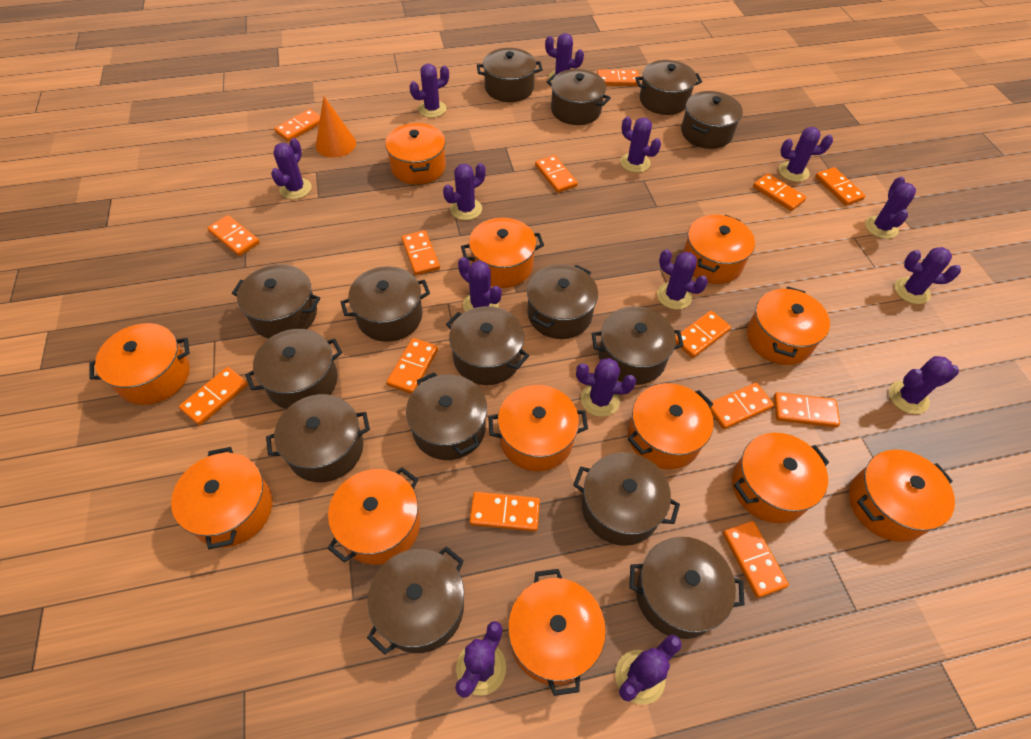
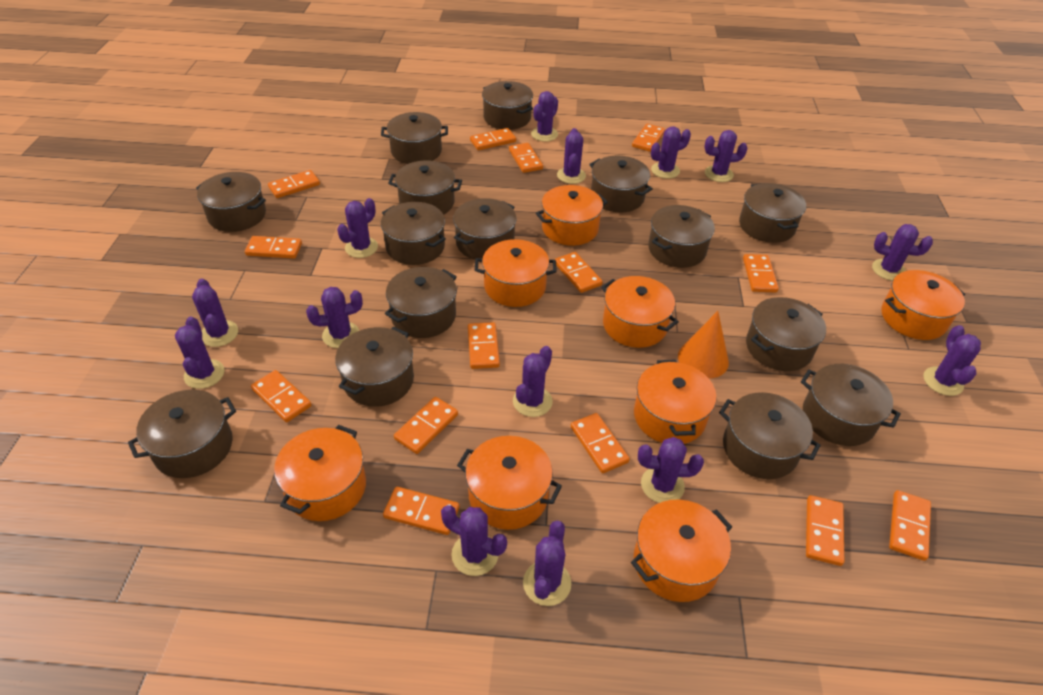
orange pot: 12 -> 8

